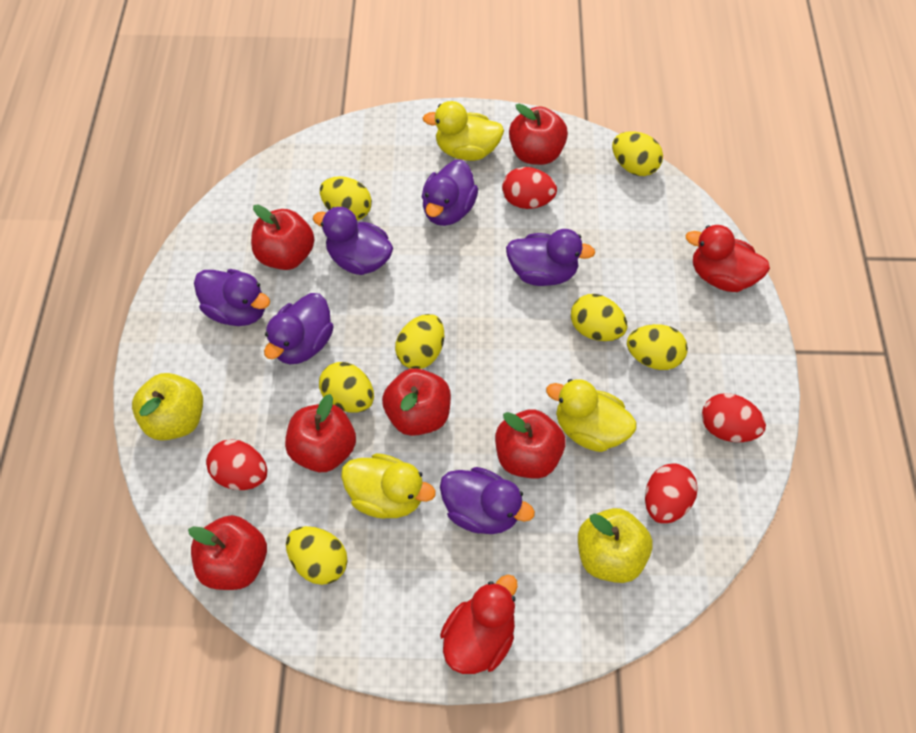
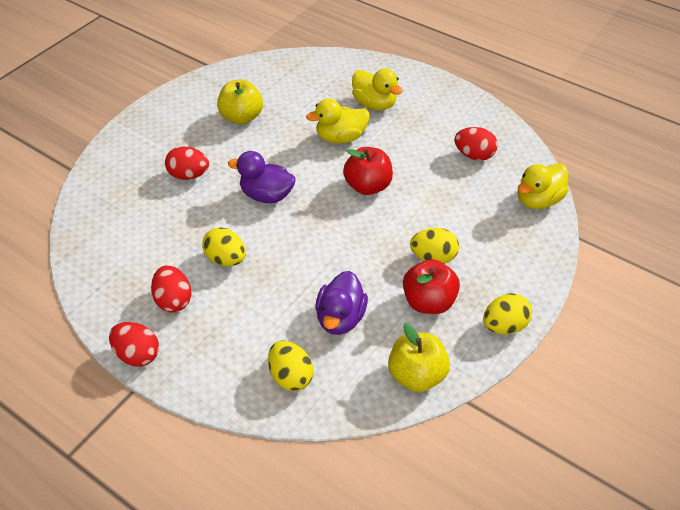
purple duck: 6 -> 2
red apple: 6 -> 2
red duck: 2 -> 0
yellow egg: 7 -> 4

